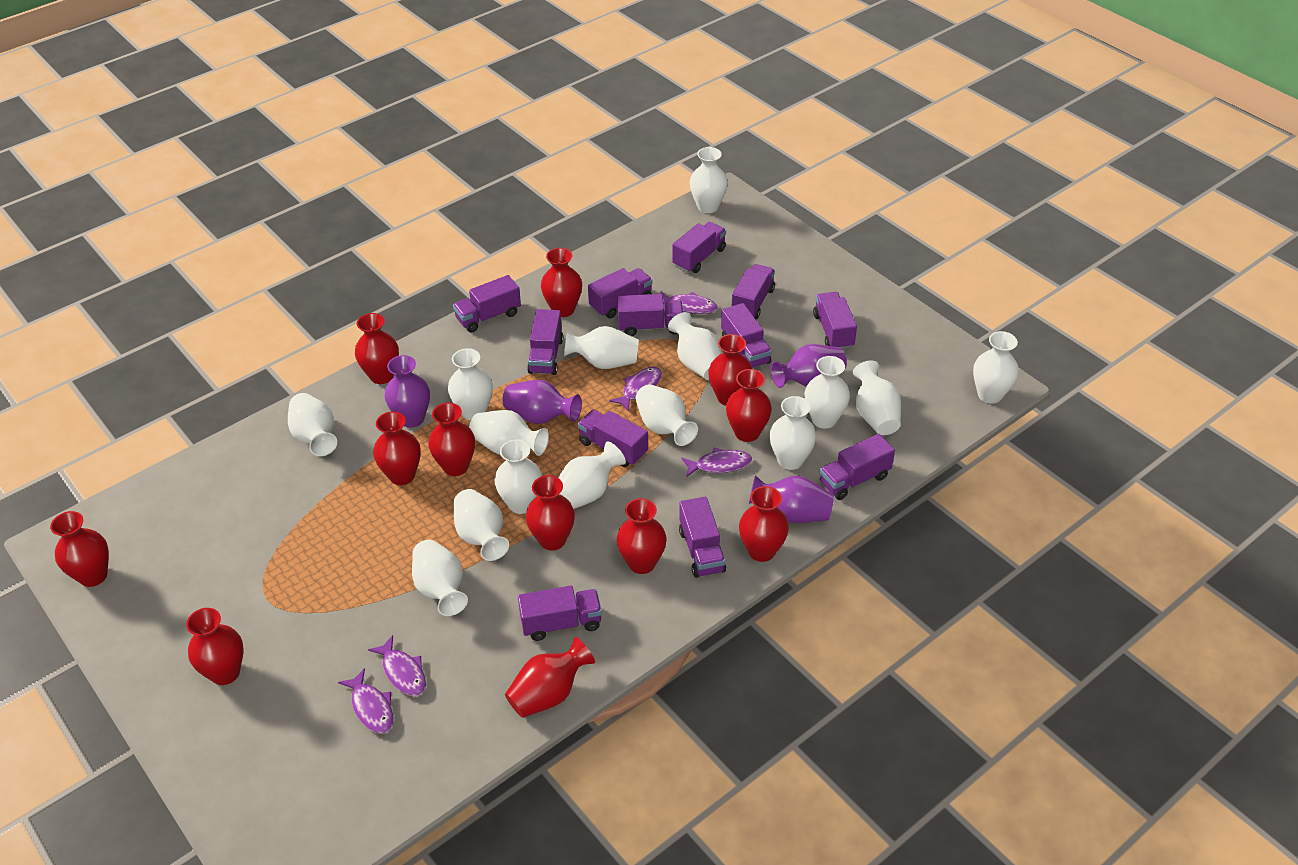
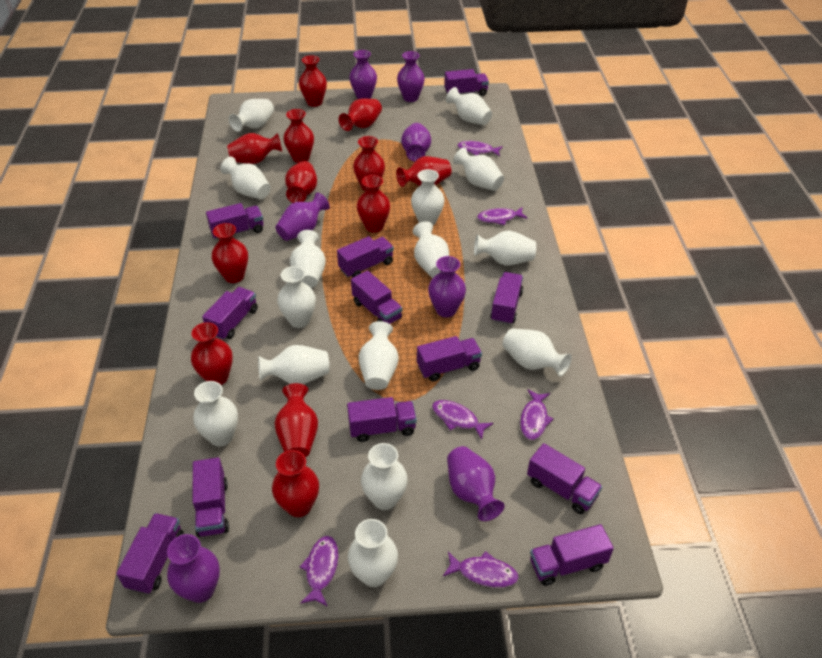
purple fish: 5 -> 6
purple vase: 4 -> 7

